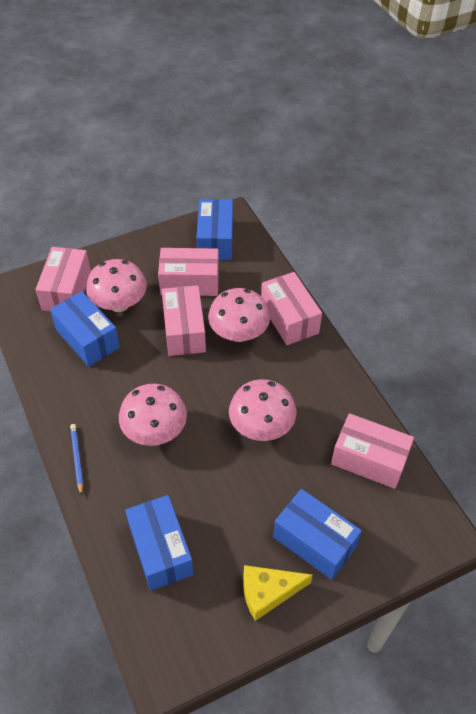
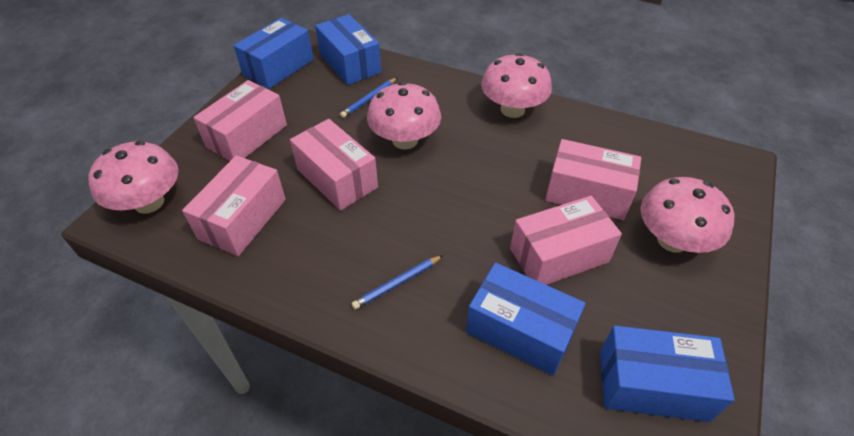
blue pencil: 1 -> 2
yellow cheese: 1 -> 0

